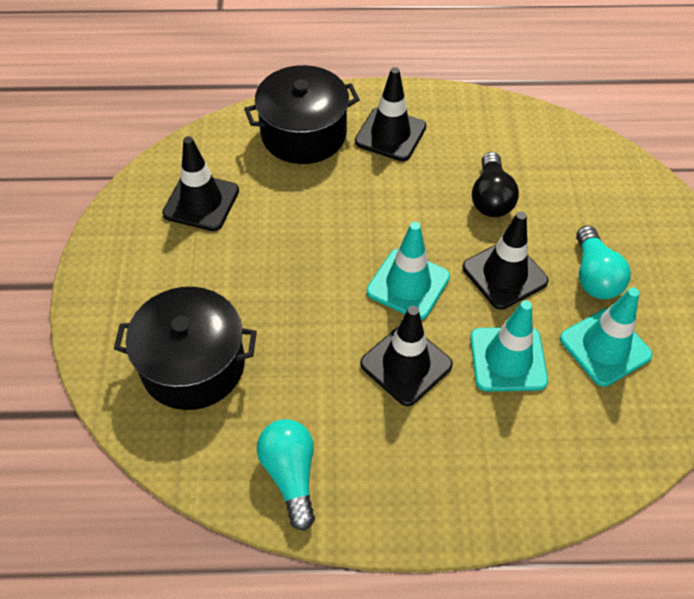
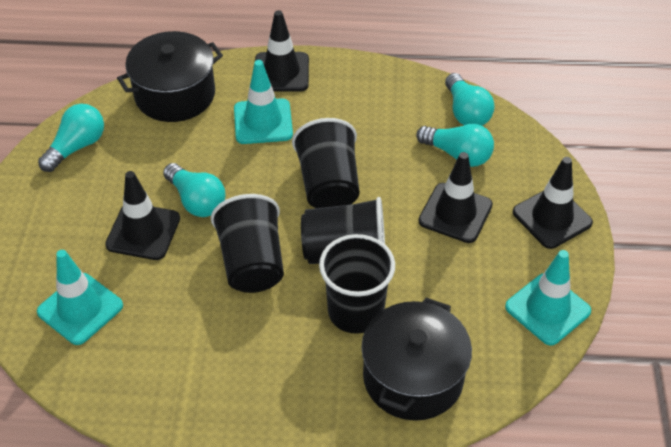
black cup: 0 -> 4
black light bulb: 1 -> 0
turquoise light bulb: 2 -> 4

